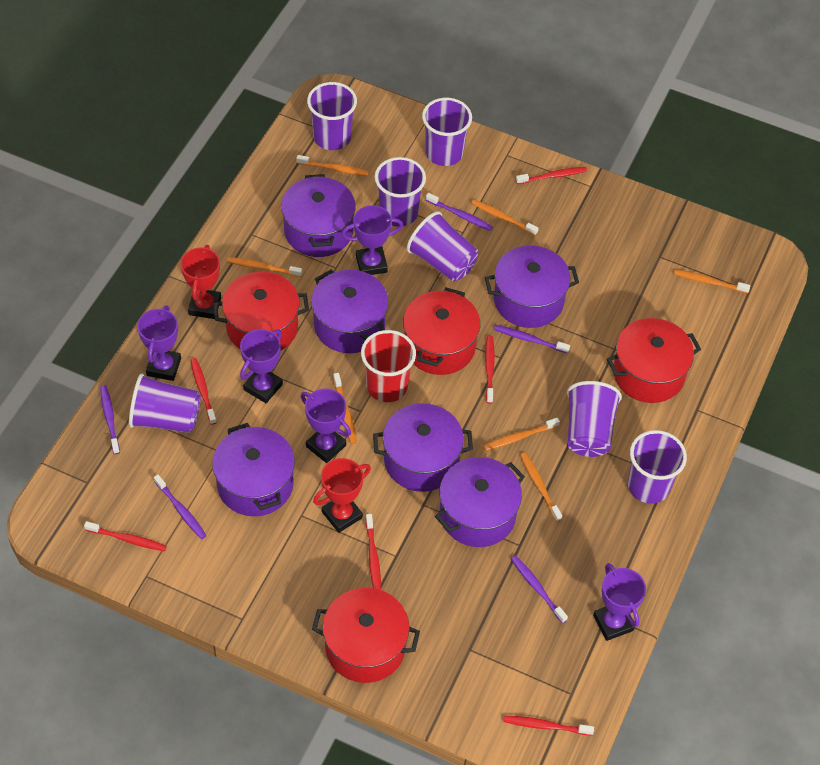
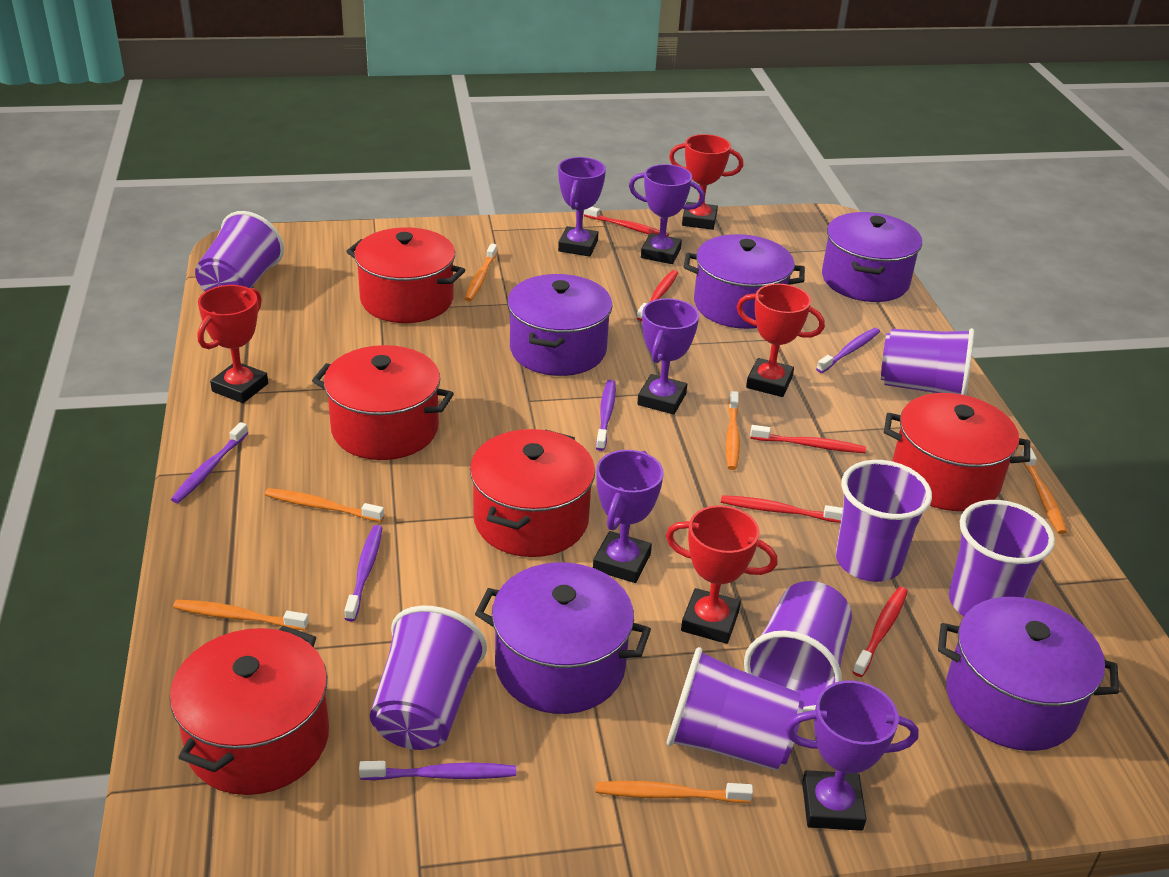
orange toothbrush: 7 -> 6
purple pot: 6 -> 5
red cup: 1 -> 0
red pot: 4 -> 5
red toothbrush: 6 -> 5
red trophy: 2 -> 4

